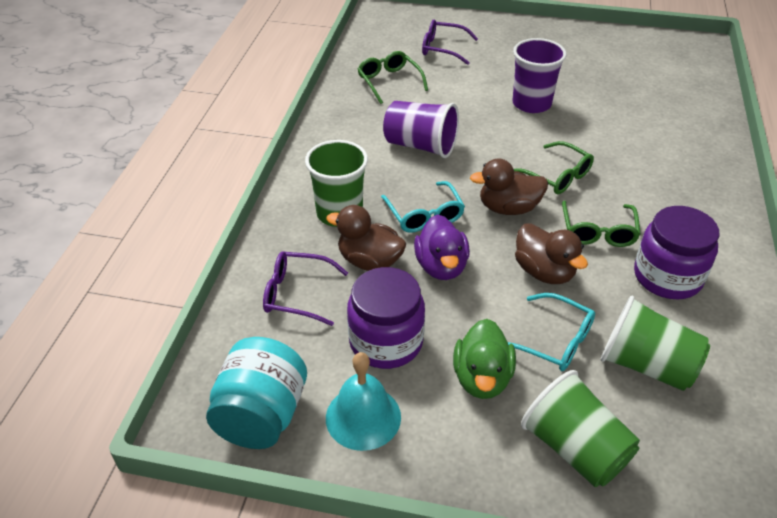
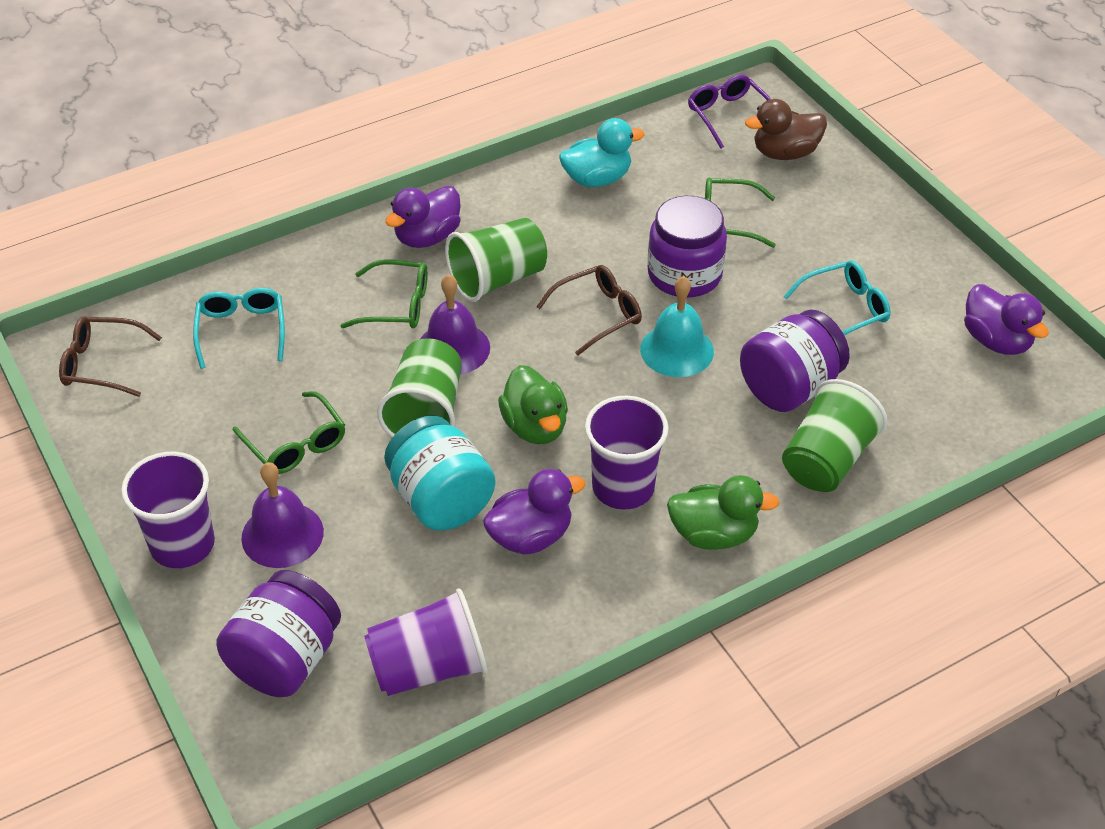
brown duck: 3 -> 1
brown glasses: 0 -> 2
green duck: 1 -> 2
purple bell: 0 -> 2
purple cup: 2 -> 3
purple duck: 1 -> 3
purple glasses: 2 -> 1
purple jar: 2 -> 3
turquoise duck: 0 -> 1

